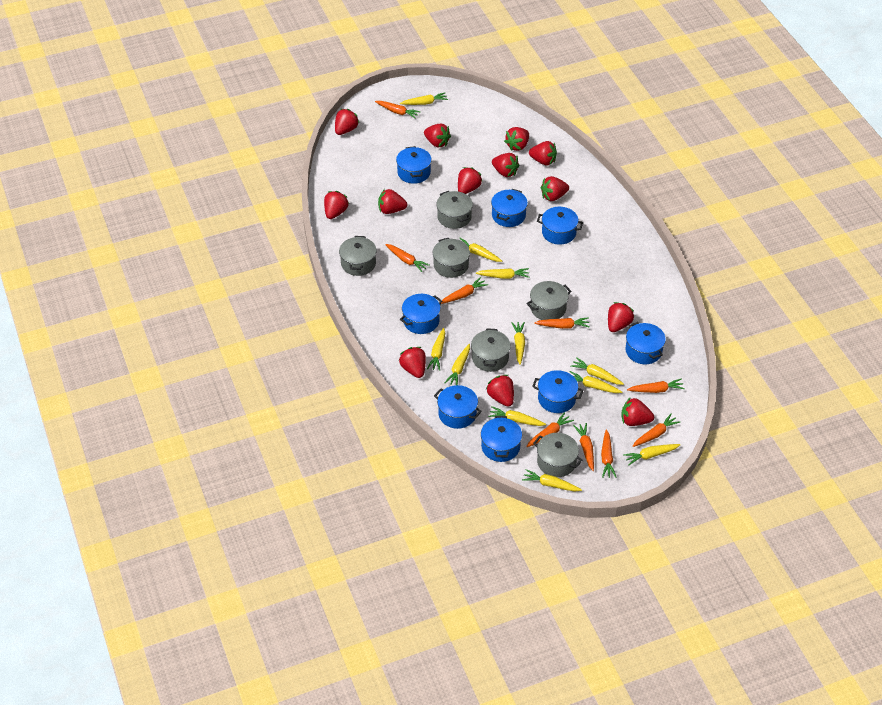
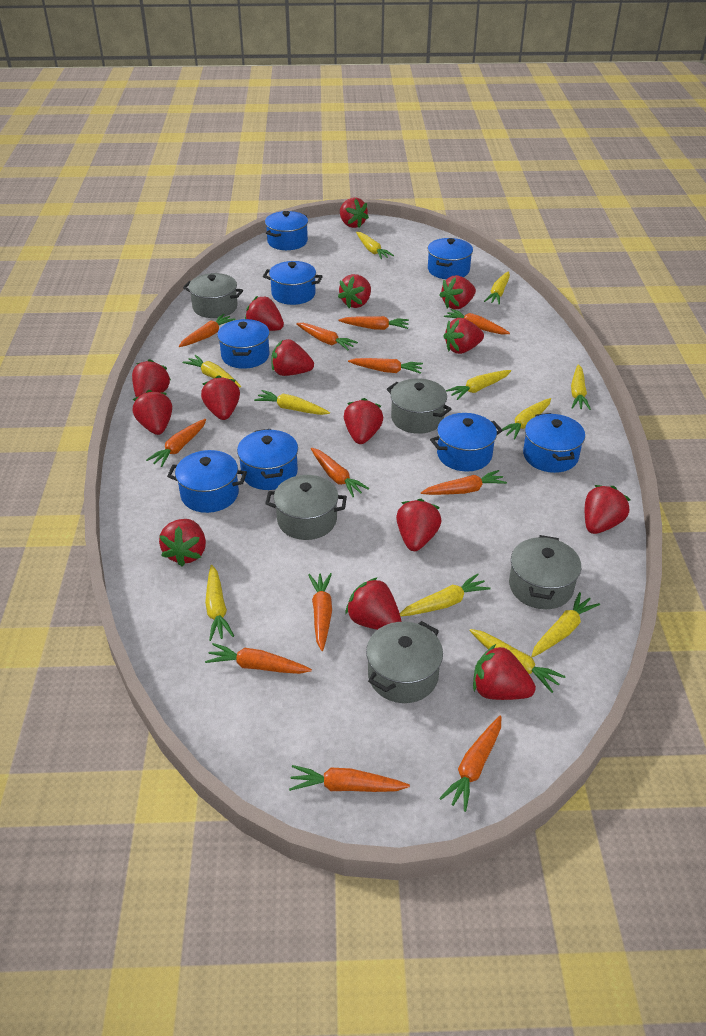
grey pot: 6 -> 5
orange carrot: 9 -> 12
red strawberry: 13 -> 15

